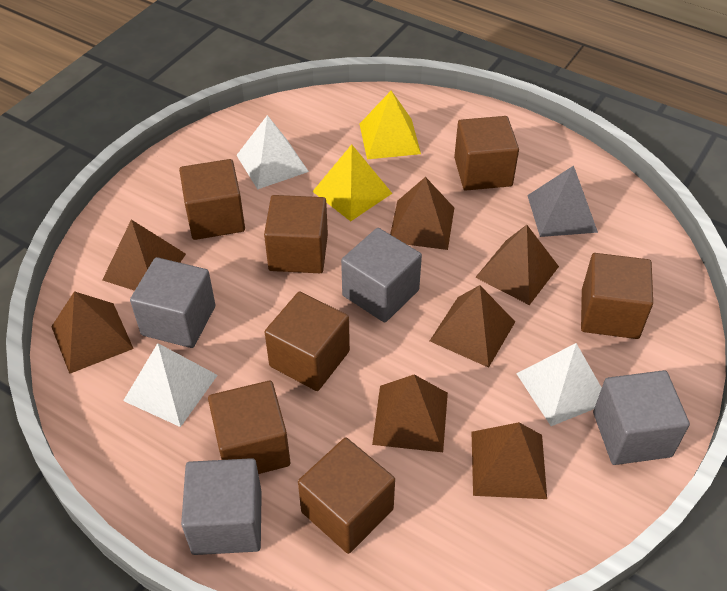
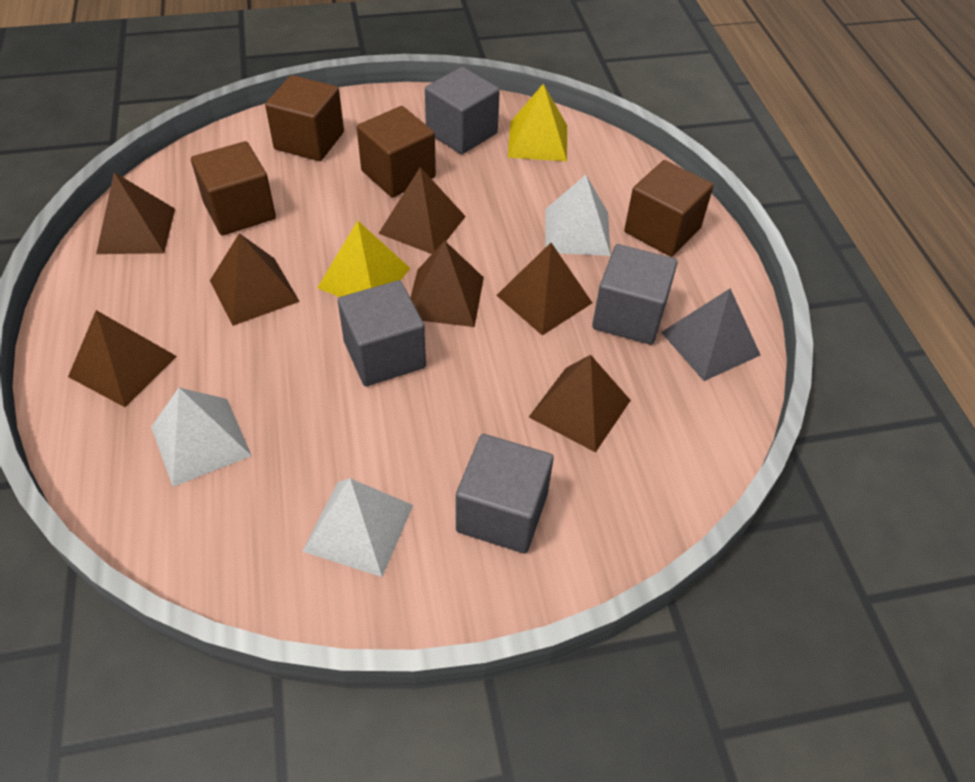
brown cube: 7 -> 4

